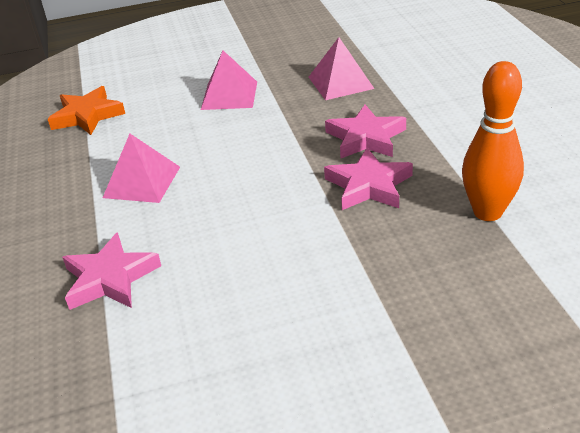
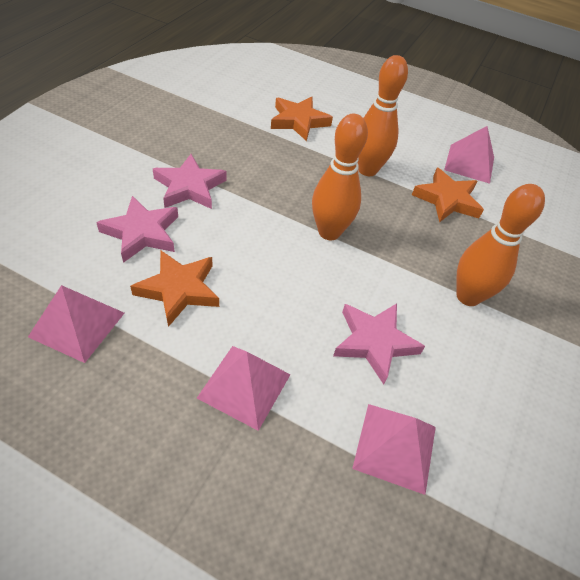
orange bowling pin: 1 -> 3
orange star: 1 -> 3
pink pyramid: 3 -> 4

